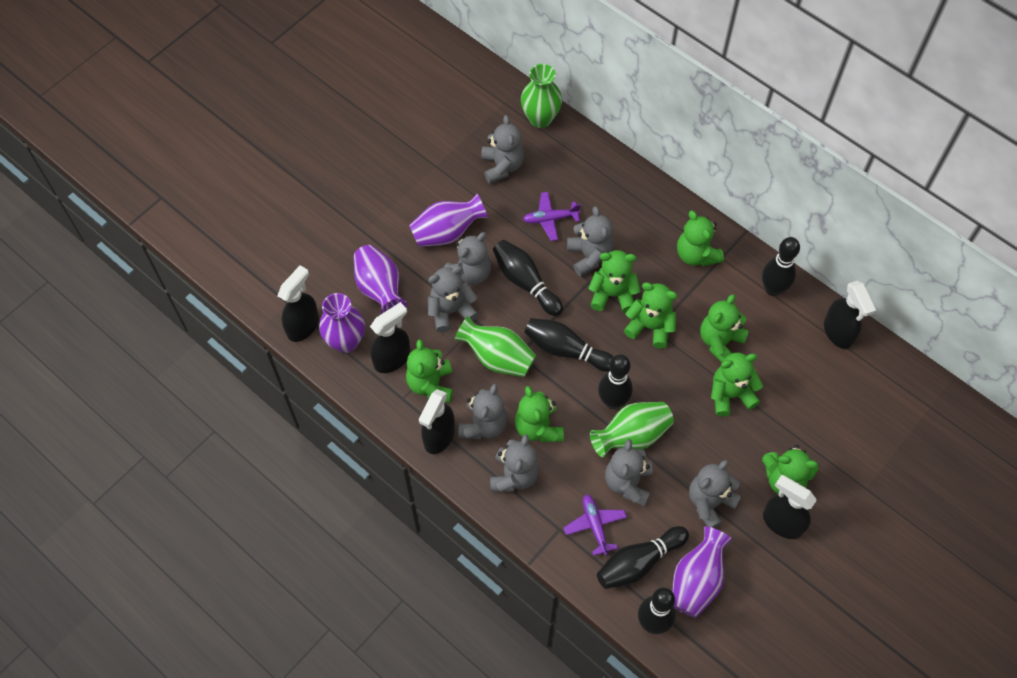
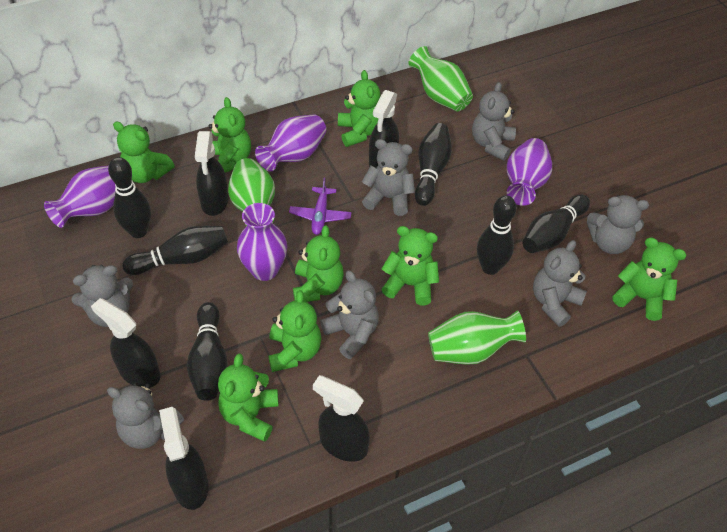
grey teddy bear: 8 -> 7
purple plane: 2 -> 1

